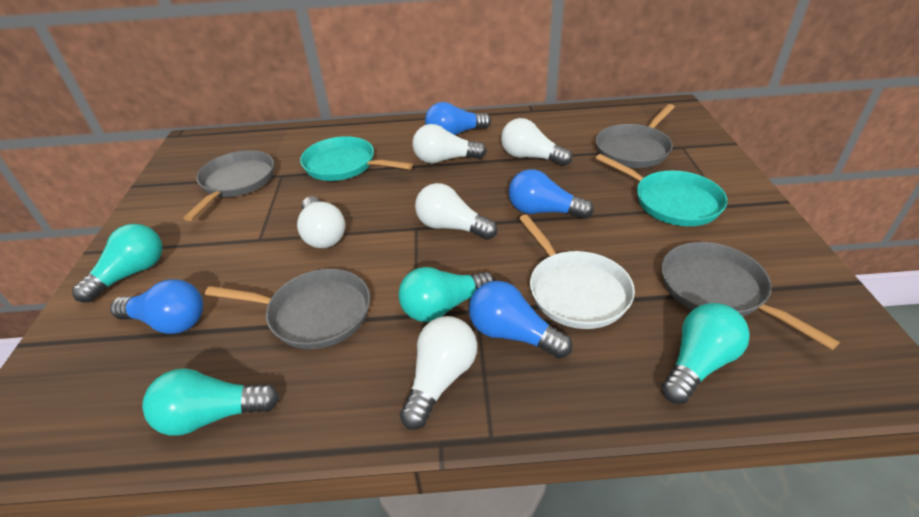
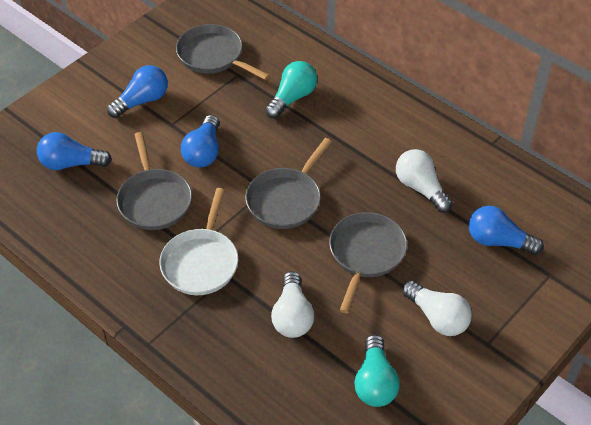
turquoise light bulb: 4 -> 2
turquoise pan: 2 -> 0
white light bulb: 5 -> 3

